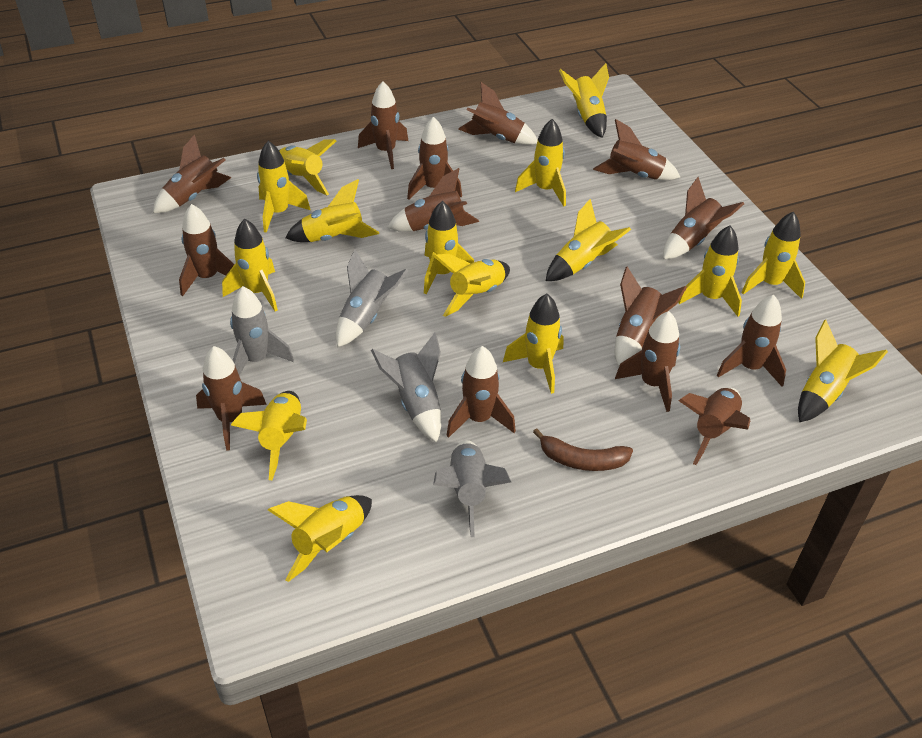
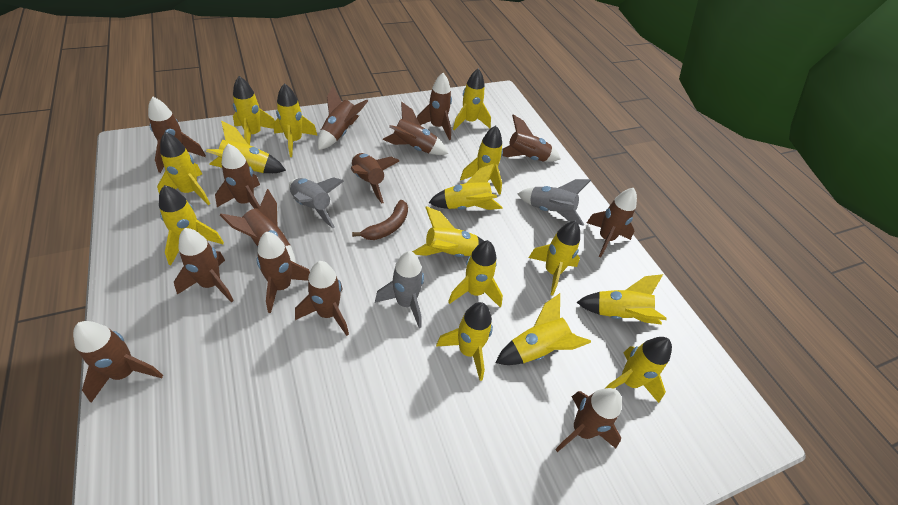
grey rocket: 4 -> 3

